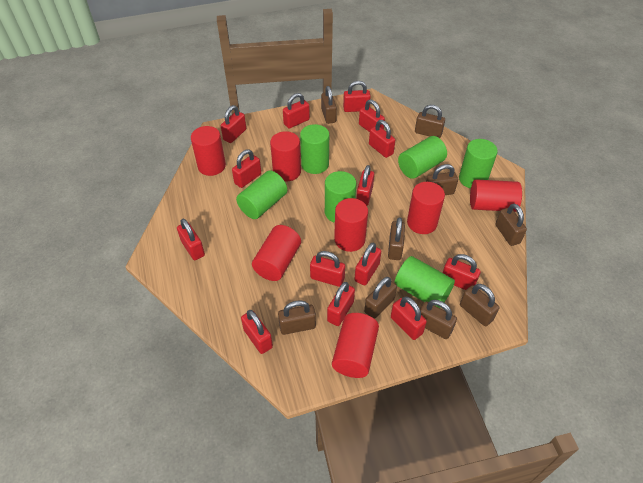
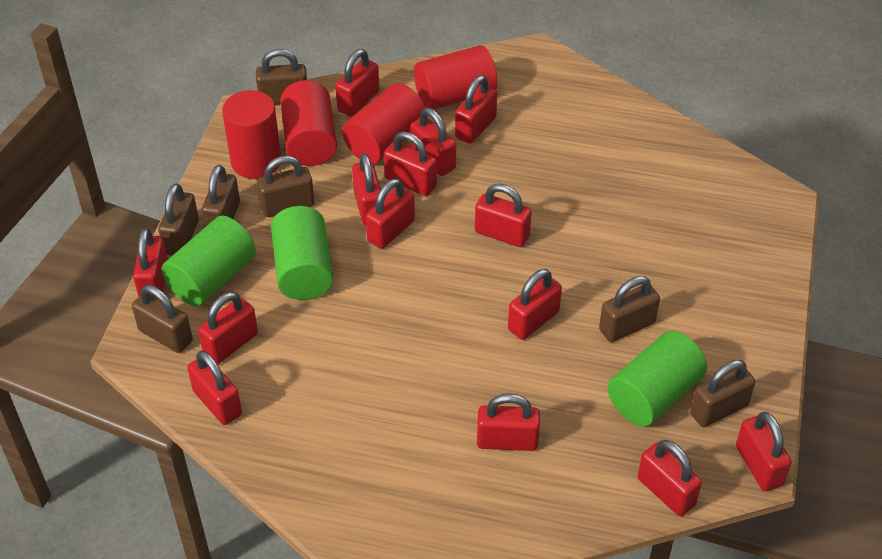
brown padlock: 9 -> 7
green cylinder: 6 -> 3
red cylinder: 7 -> 4

